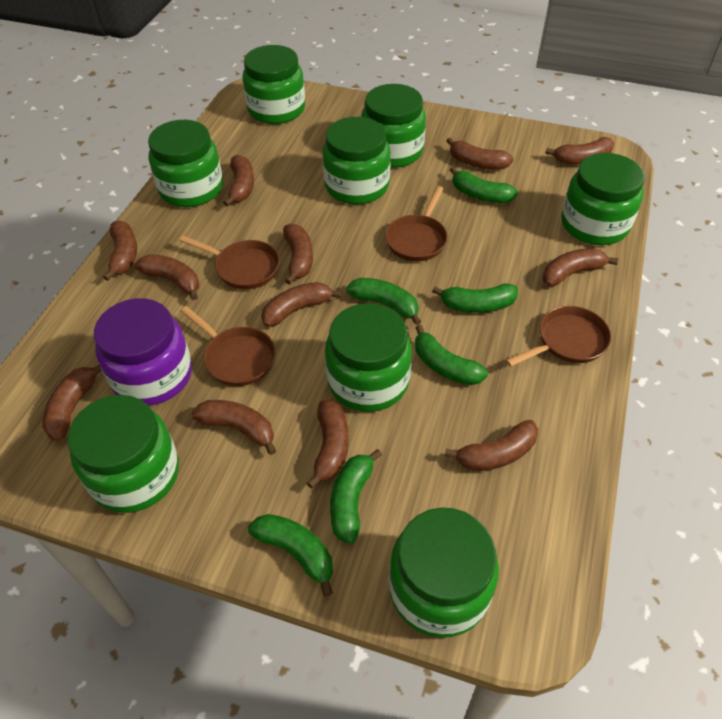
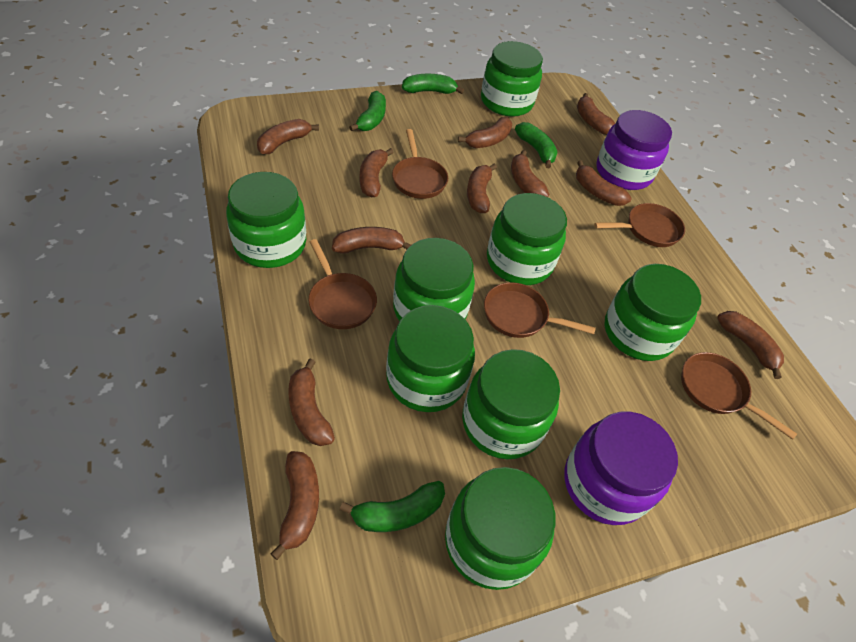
brown banana: 12 -> 11
brown pan: 4 -> 5
green banana: 6 -> 4
purple jar: 1 -> 2

